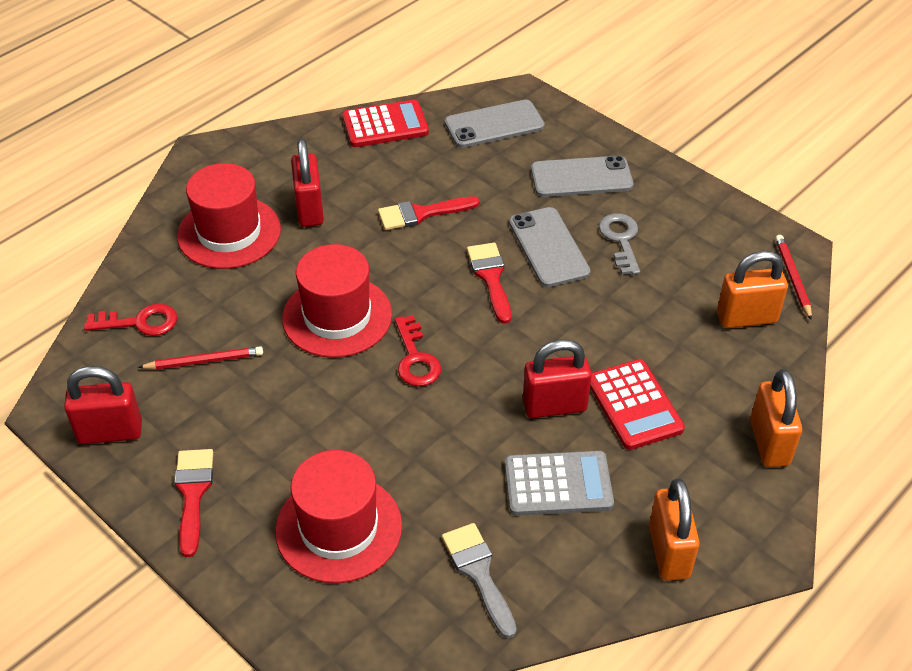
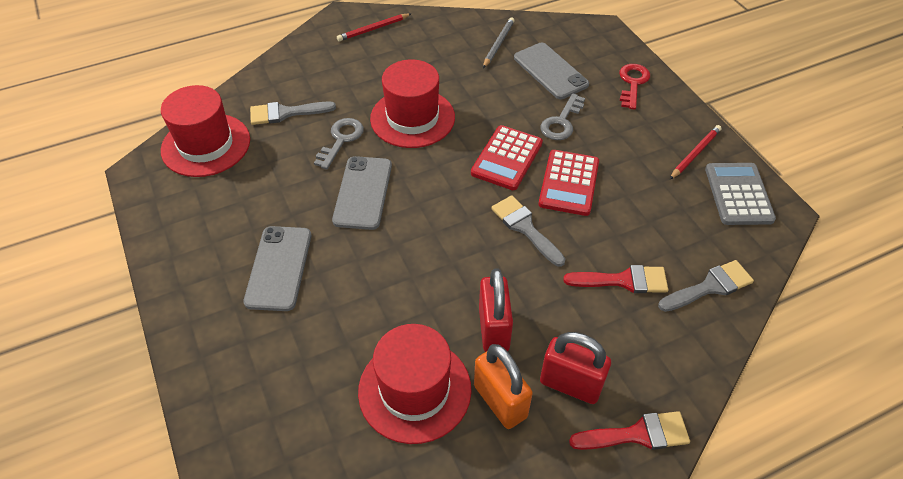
grey brush: 1 -> 3
grey key: 1 -> 2
grey pencil: 0 -> 1
orange padlock: 3 -> 1
red brush: 3 -> 2
red key: 2 -> 1
red padlock: 3 -> 2

